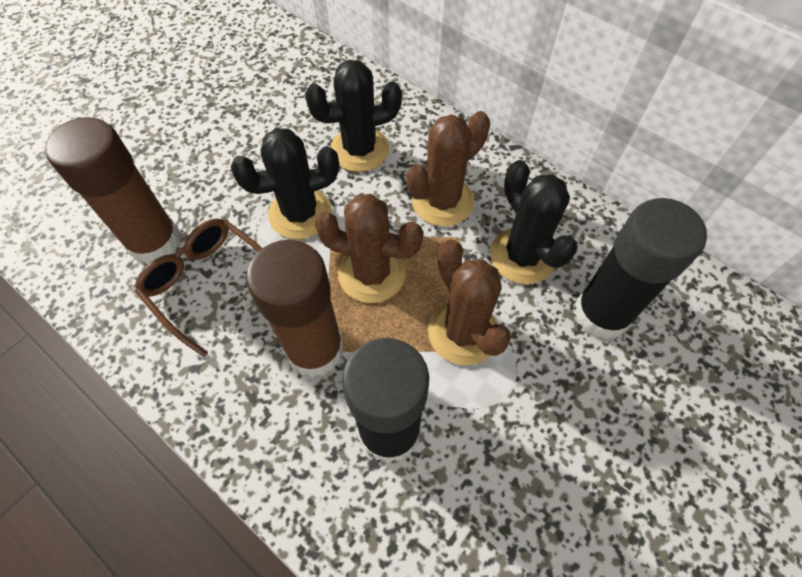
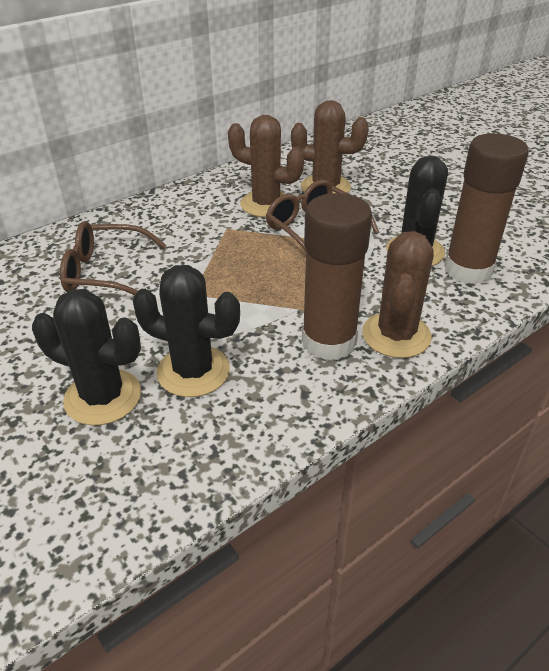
black glue stick: 2 -> 0
brown glasses: 1 -> 2

